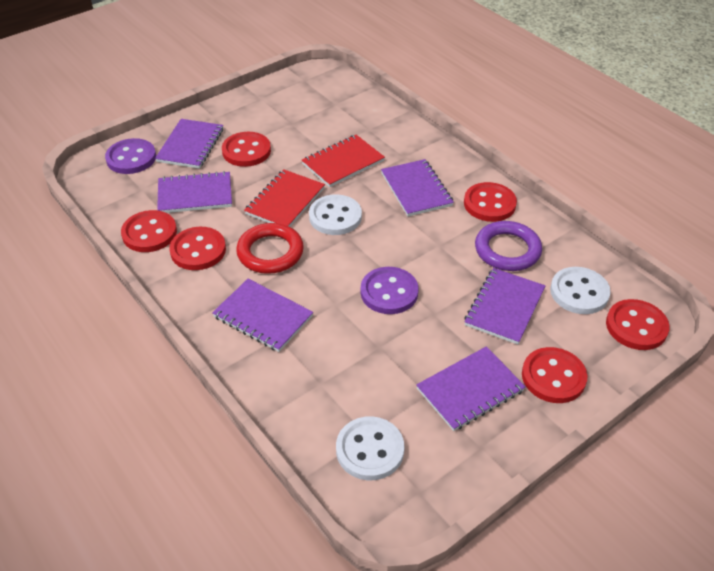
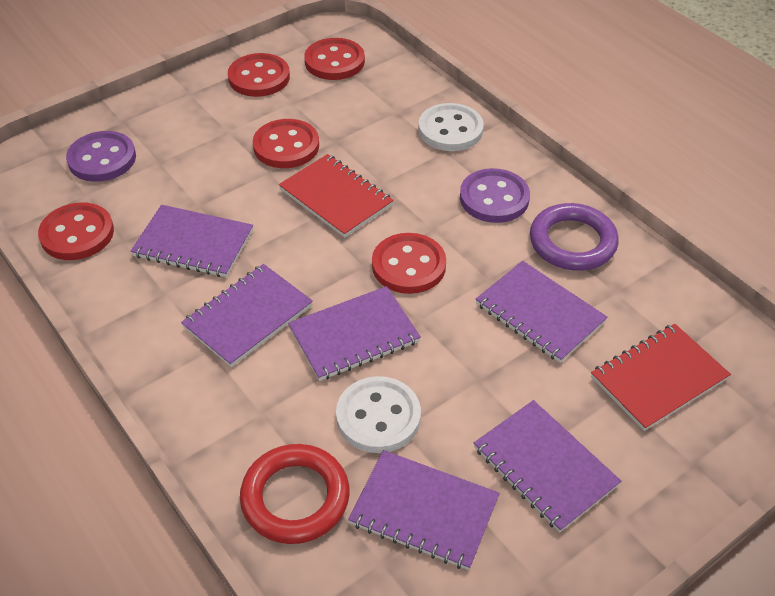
red button: 6 -> 5
white button: 3 -> 2

